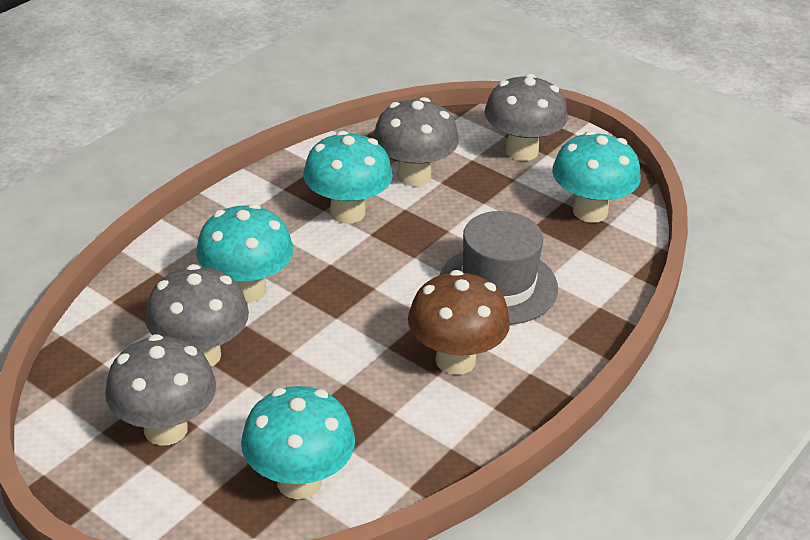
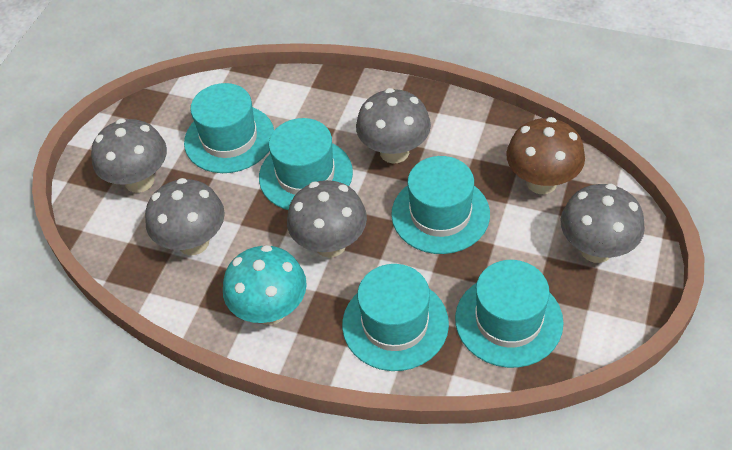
grey hat: 1 -> 0
grey mushroom: 4 -> 5
turquoise hat: 0 -> 5
turquoise mushroom: 4 -> 1

